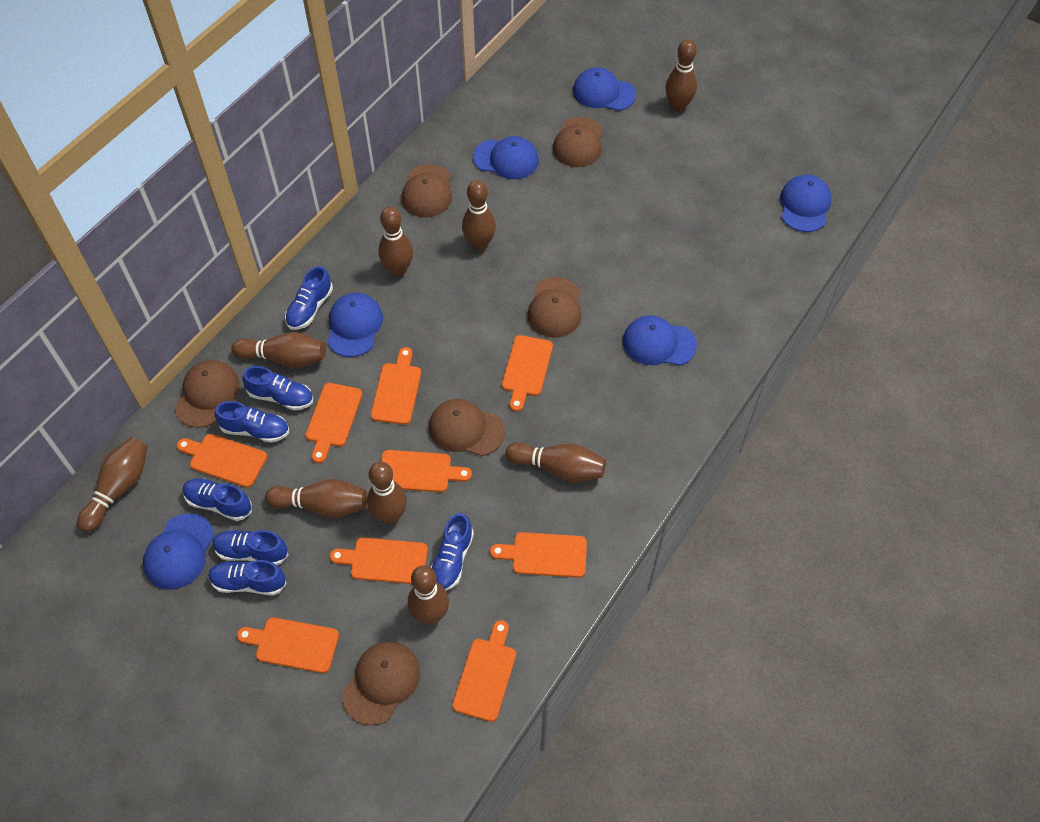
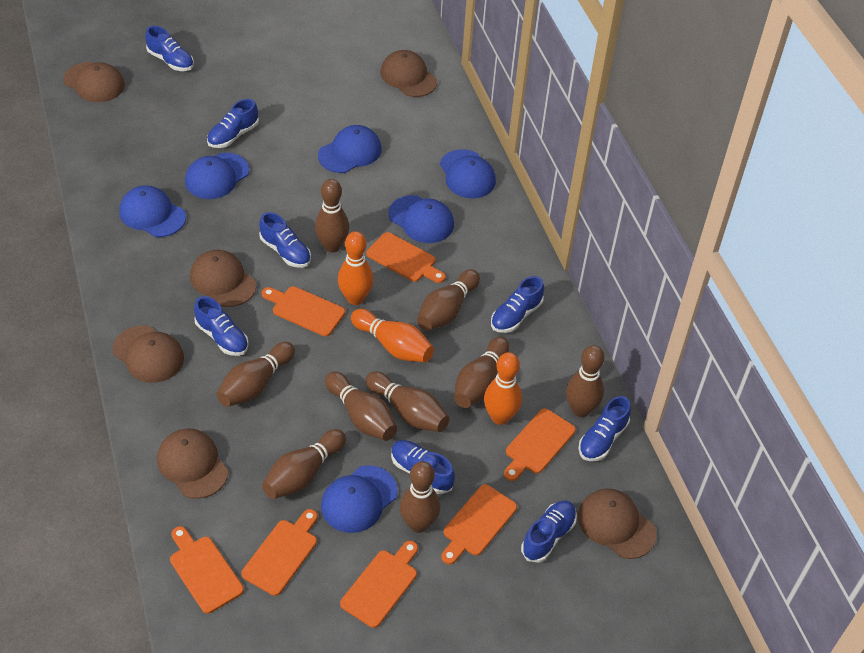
blue shoe: 7 -> 8
orange bowling pin: 0 -> 3
orange cutting board: 9 -> 7

